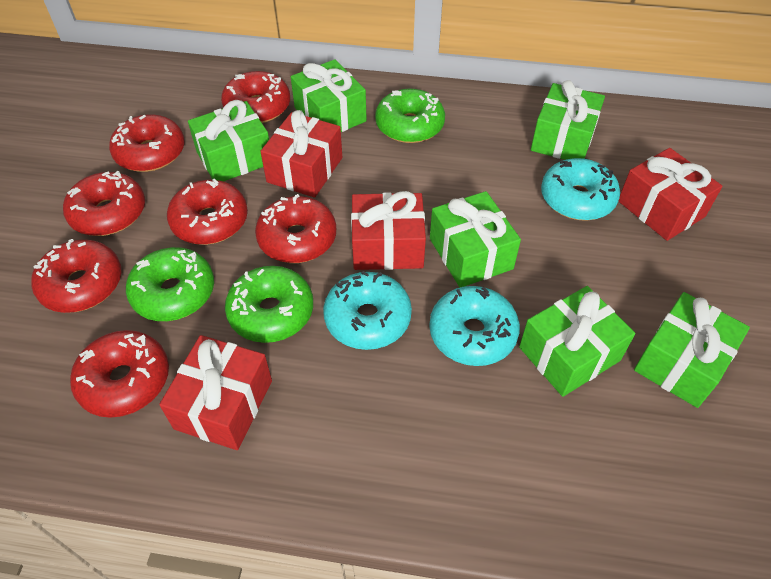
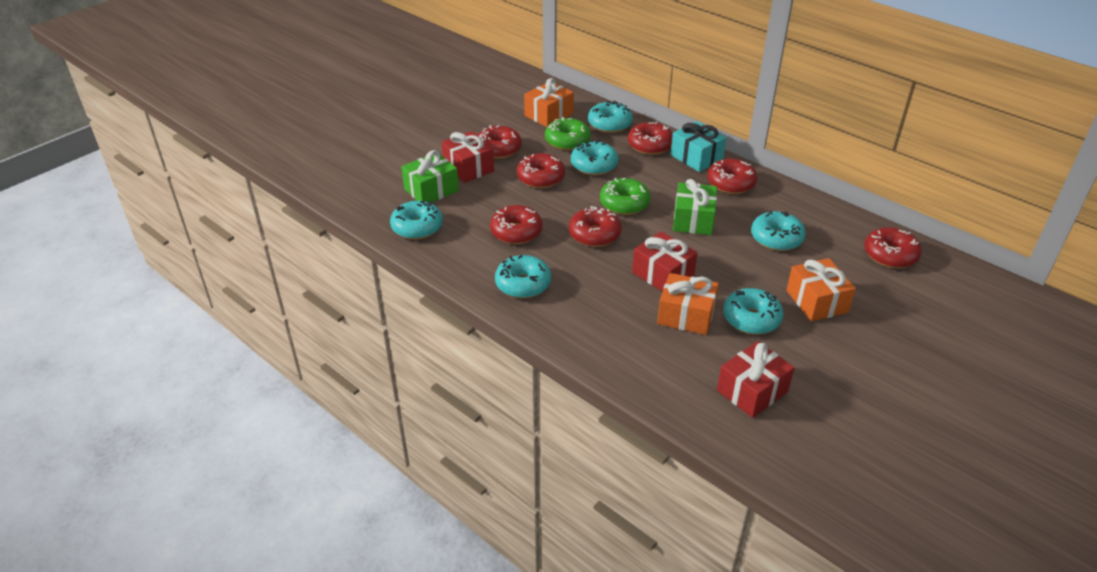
green donut: 3 -> 2
green gift: 6 -> 2
orange gift: 0 -> 3
red gift: 4 -> 3
turquoise donut: 3 -> 6
turquoise gift: 0 -> 1

